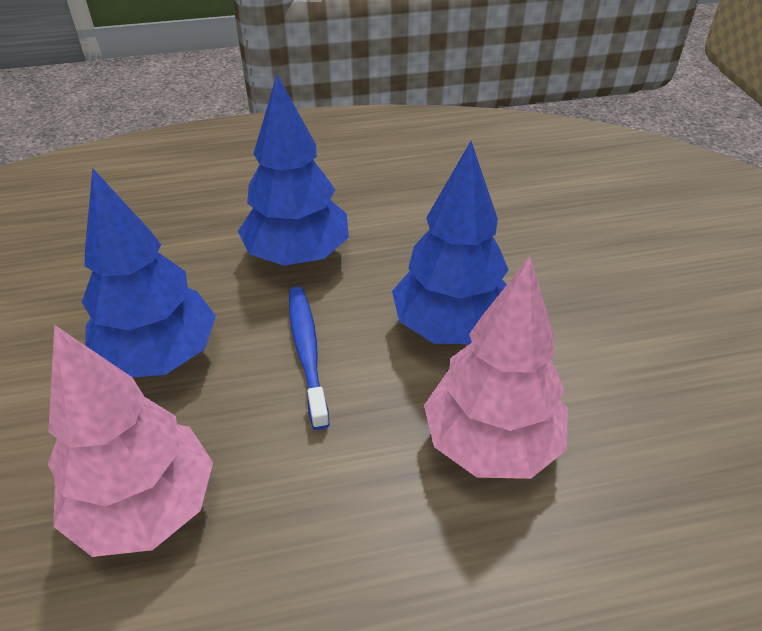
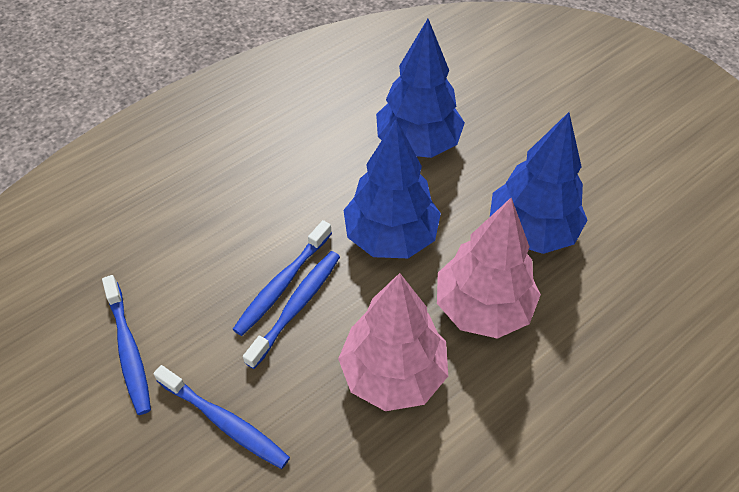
blue toothbrush: 1 -> 4

